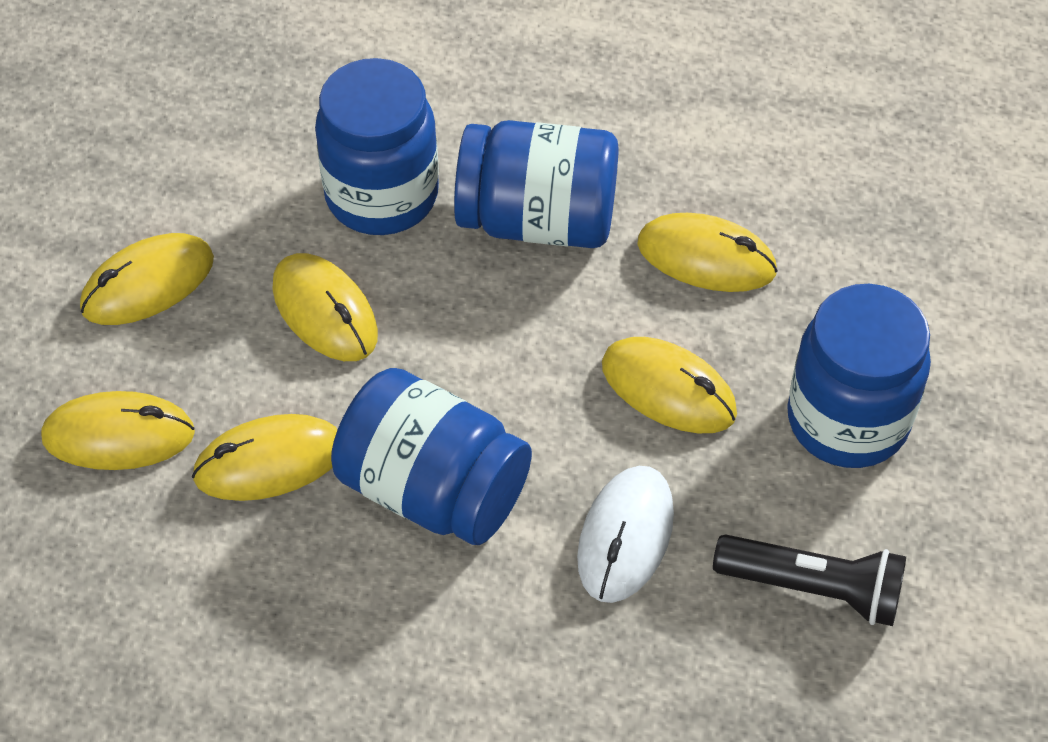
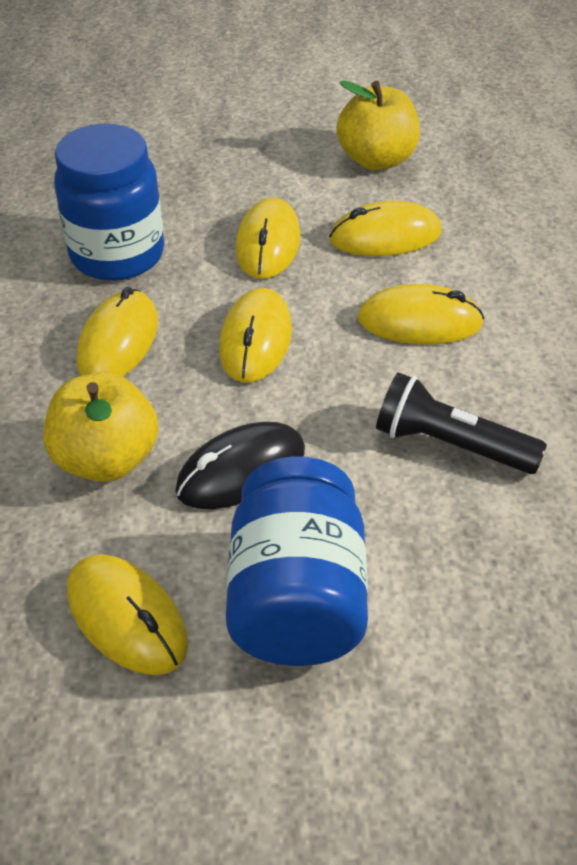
black mouse: 0 -> 1
blue jar: 4 -> 2
white mouse: 1 -> 0
yellow apple: 0 -> 2

